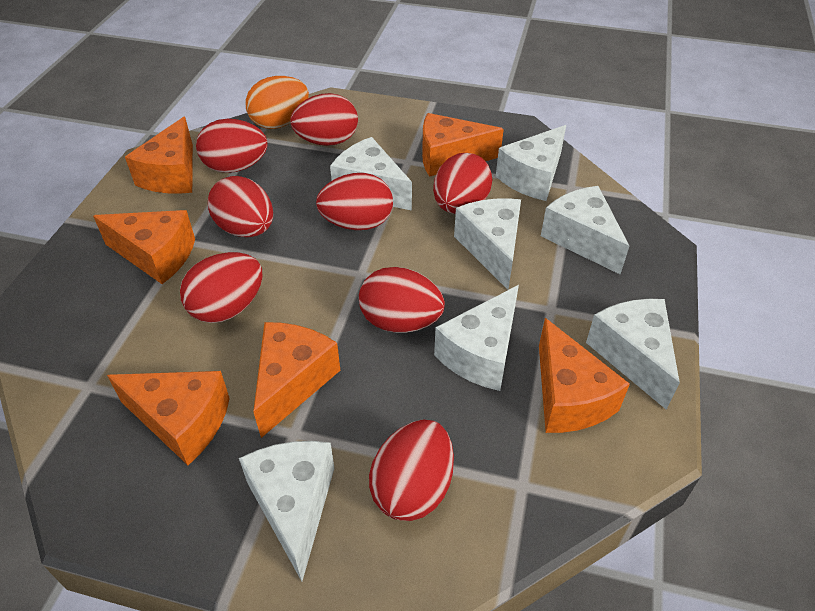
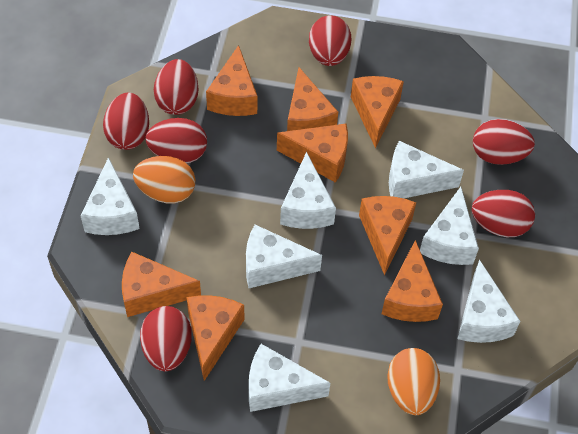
orange cheese: 6 -> 8
orange egg: 1 -> 2
red egg: 8 -> 7

